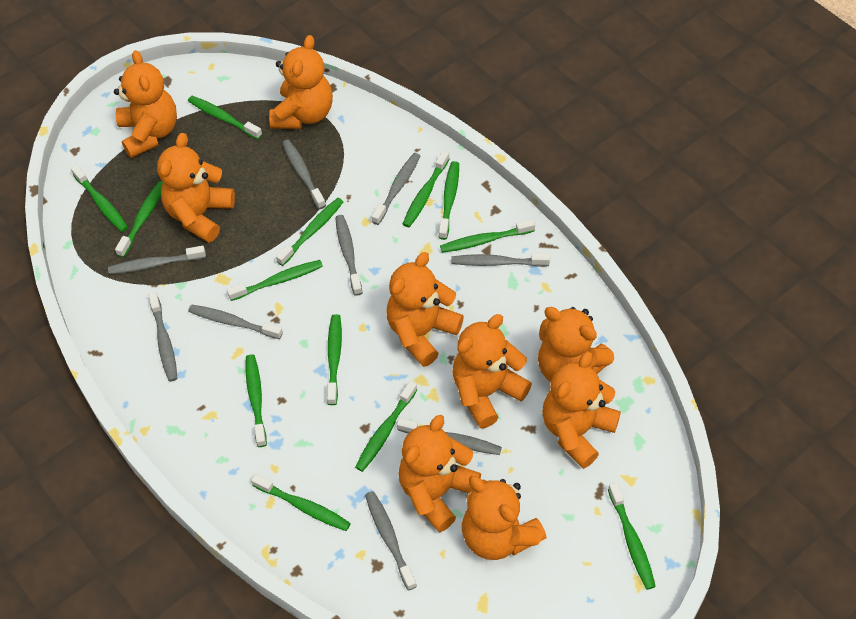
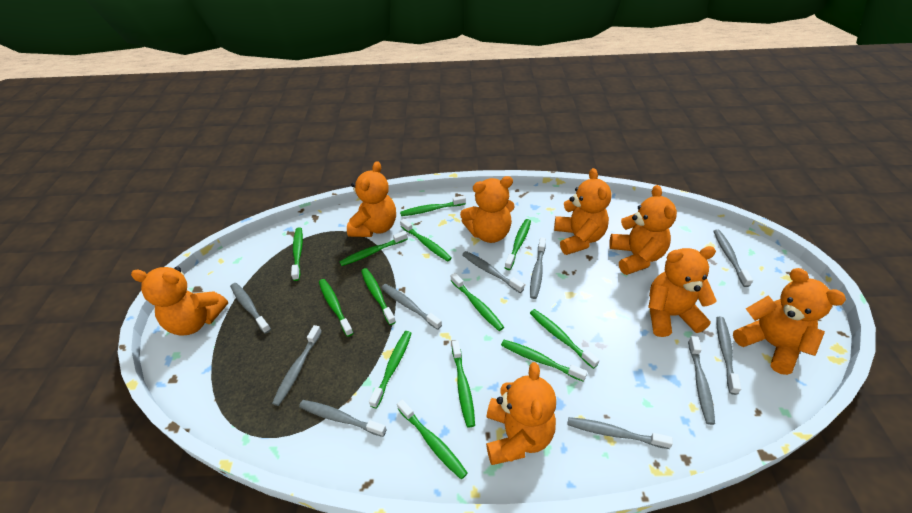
grey toothbrush: 9 -> 10
orange teddy bear: 9 -> 8

